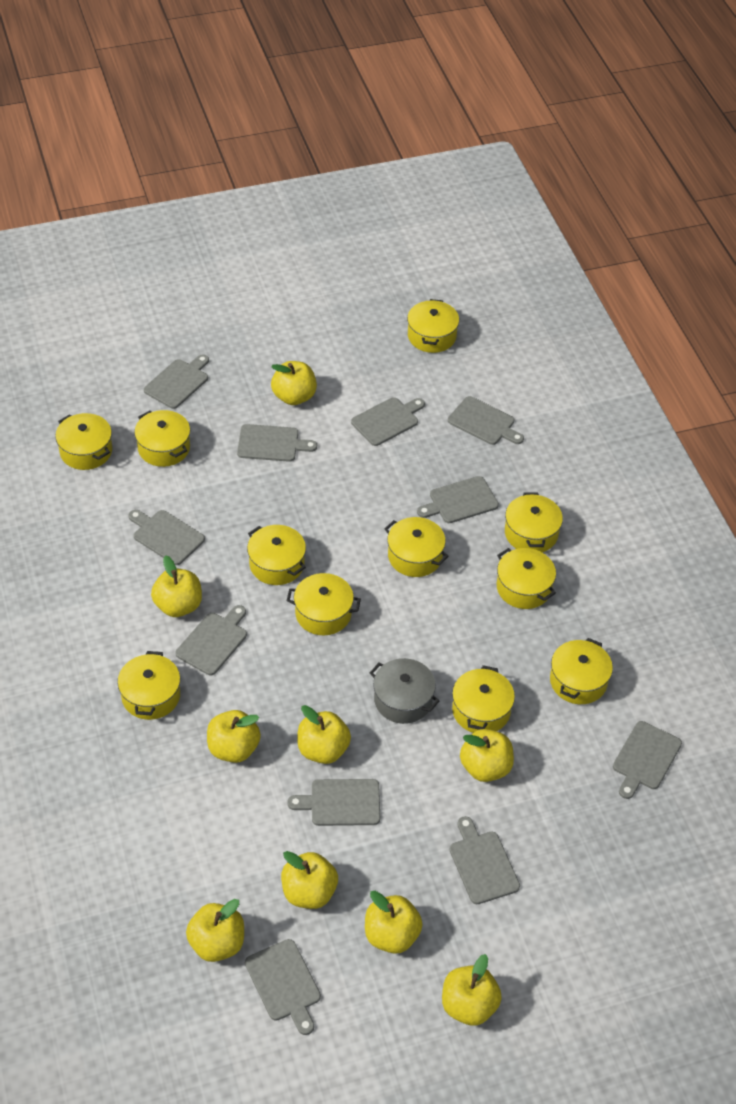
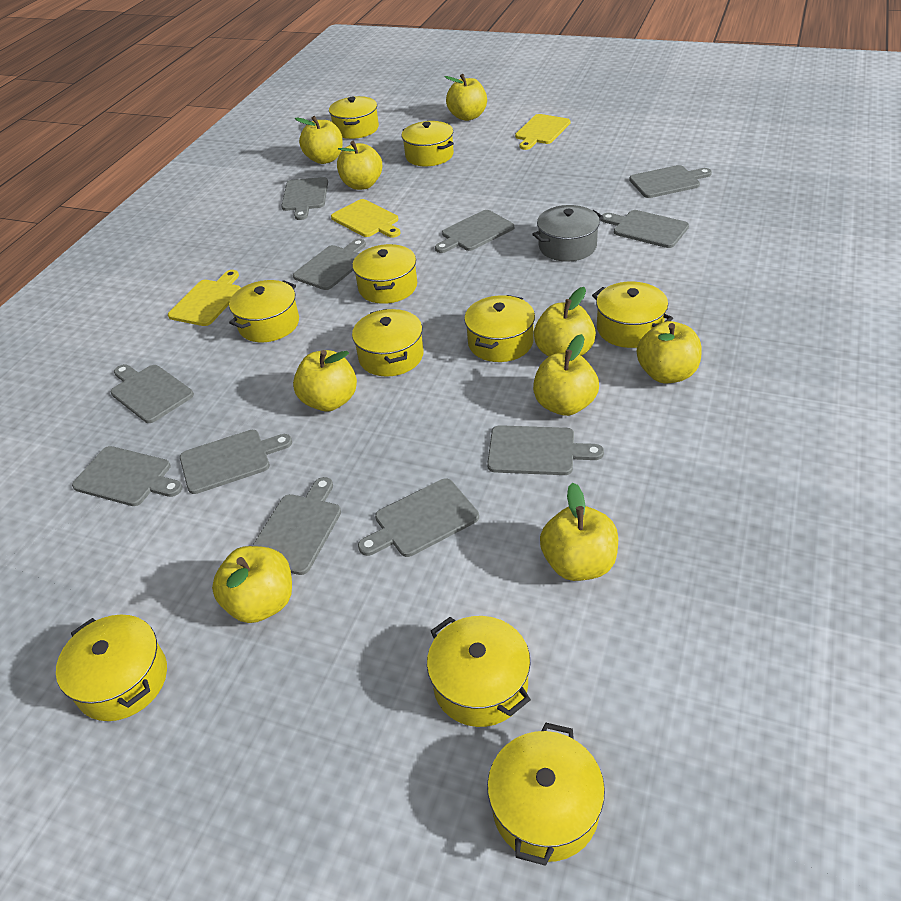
yellow cutting board: 0 -> 3
yellow pot: 11 -> 10

